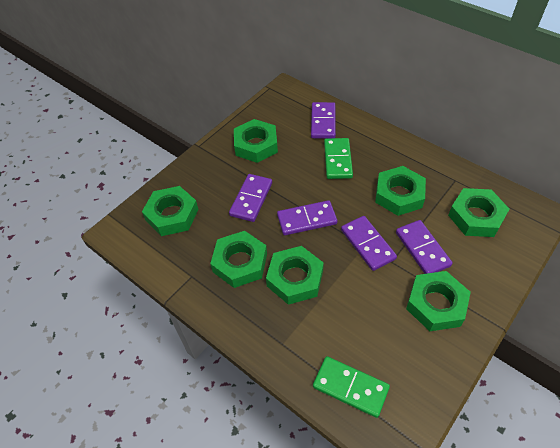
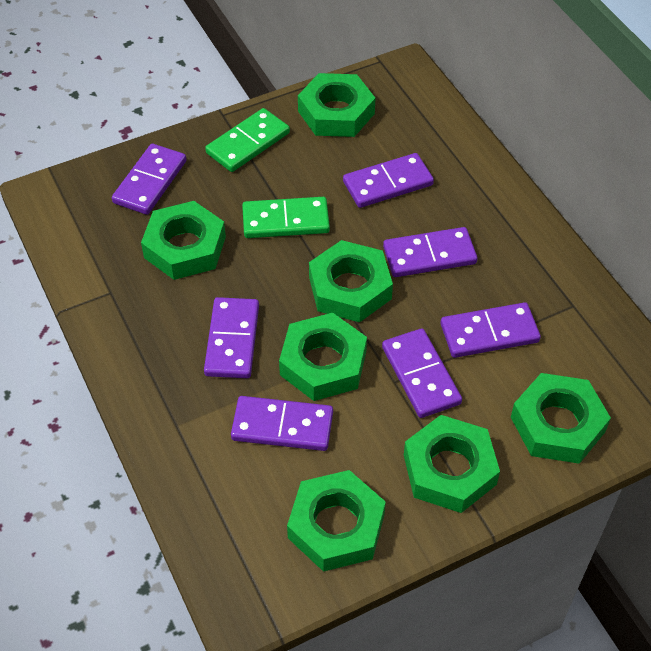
purple domino: 5 -> 7

